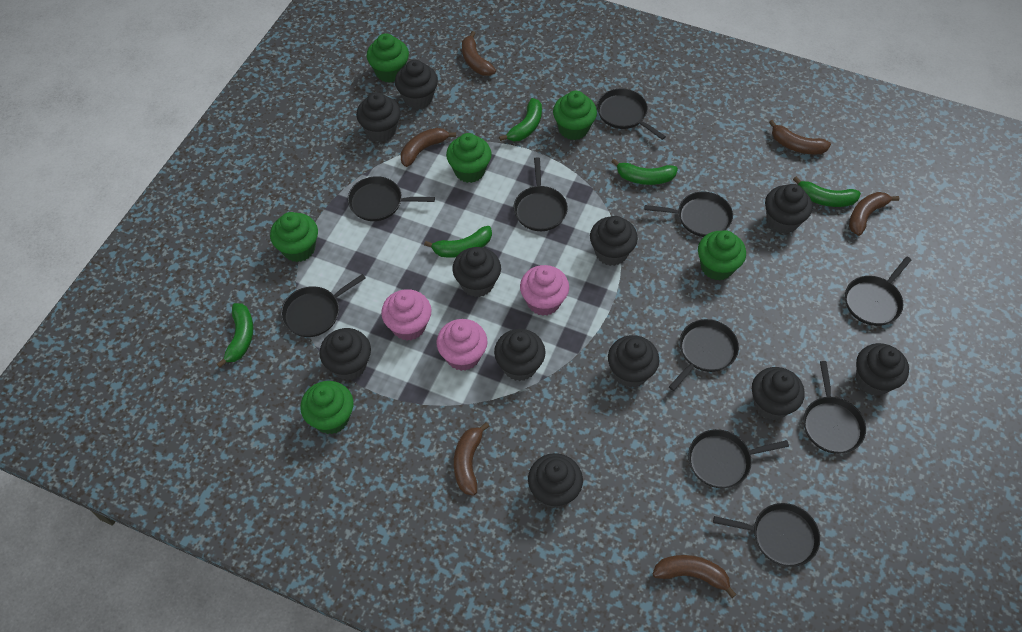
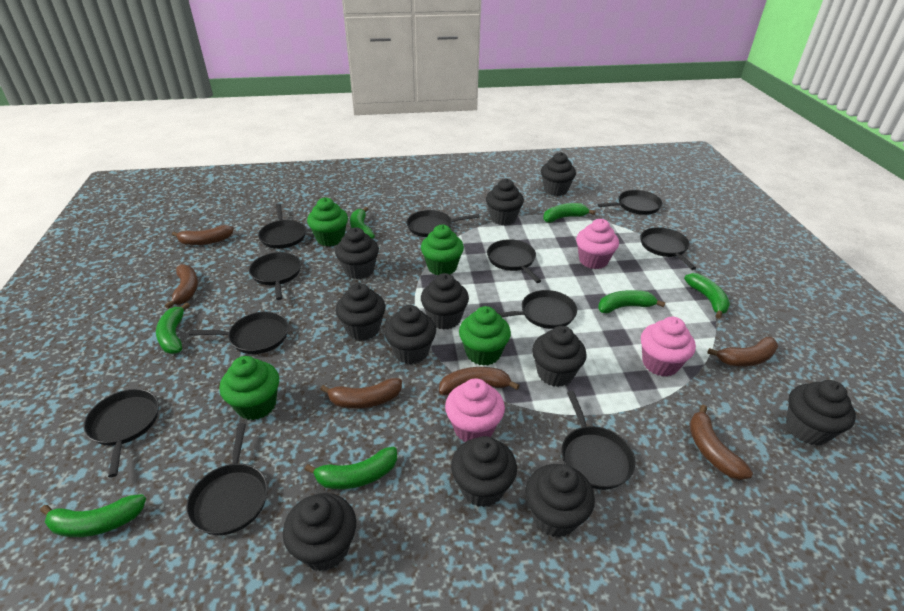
black pan: 10 -> 11
green banana: 5 -> 7
green cupcake: 6 -> 4

